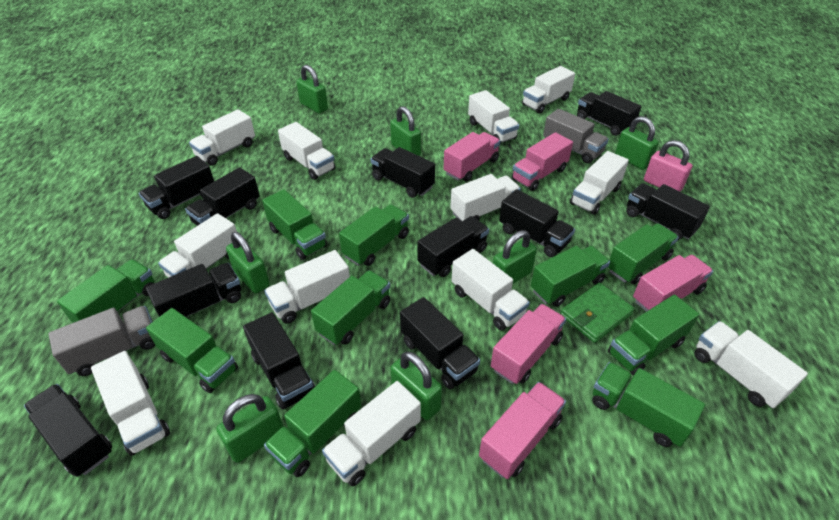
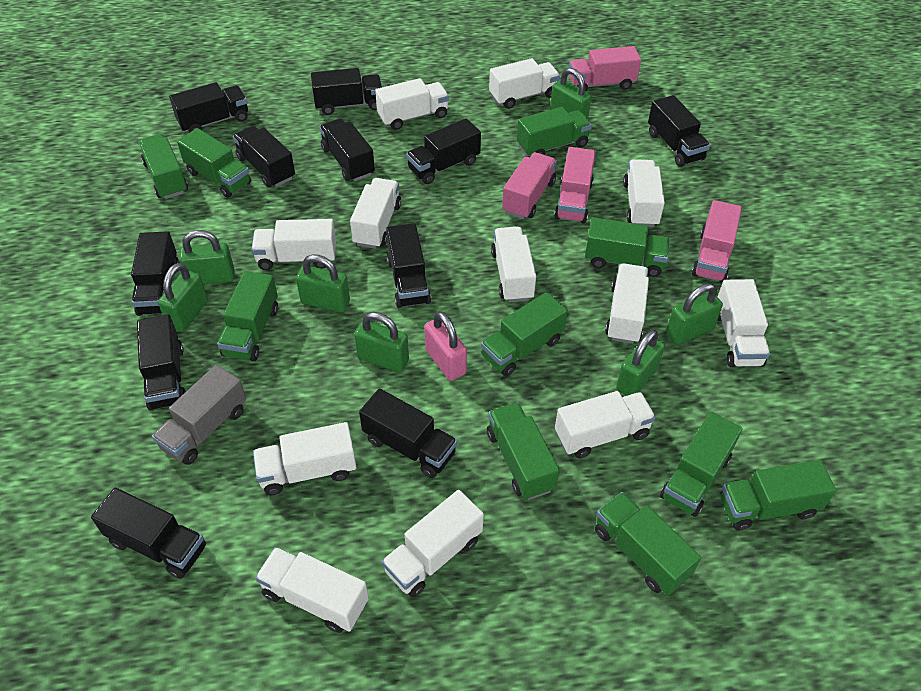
green wallet: 1 -> 0
grey truck: 2 -> 1
pink truck: 5 -> 4

